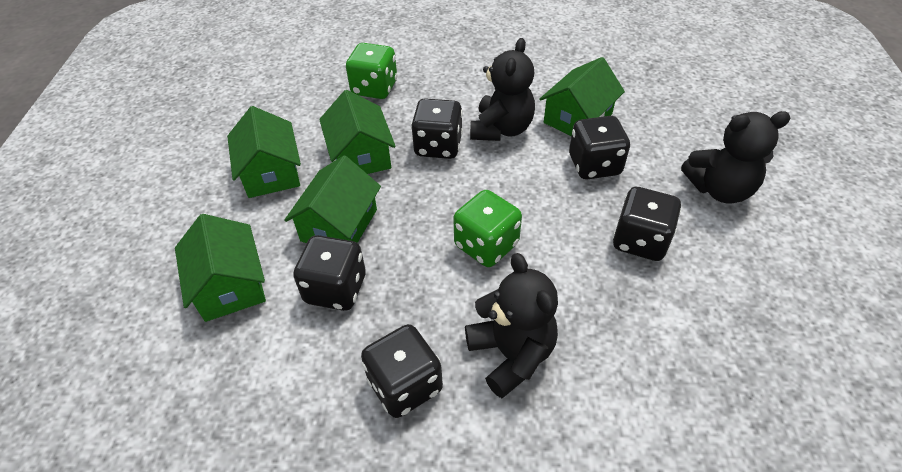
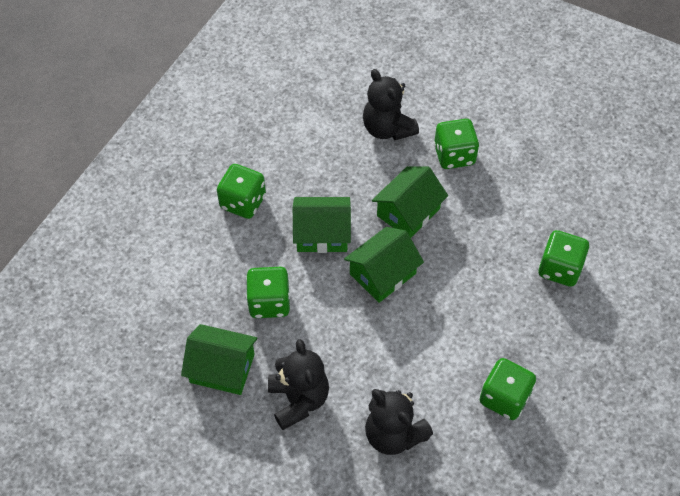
black dice: 5 -> 0
green dice: 2 -> 5
green house: 5 -> 4

